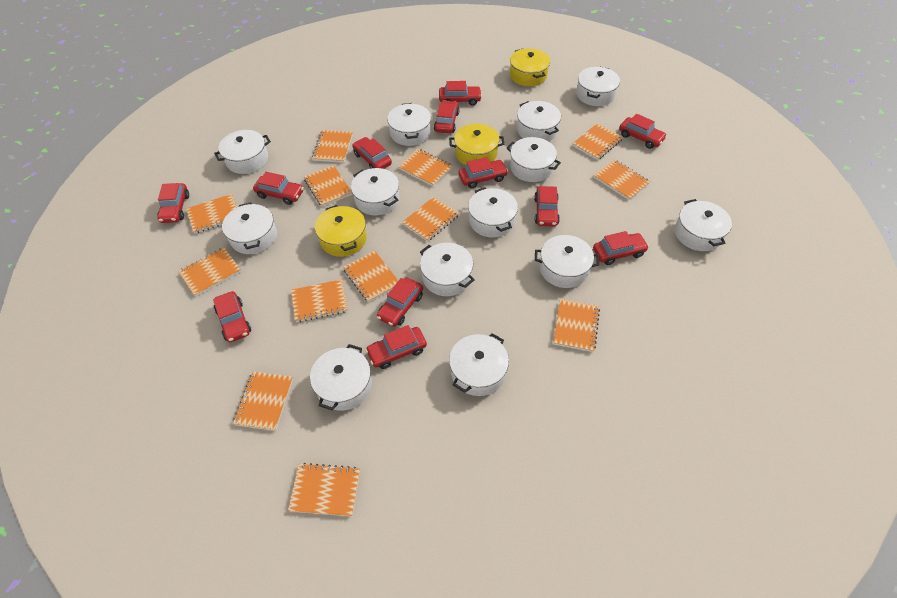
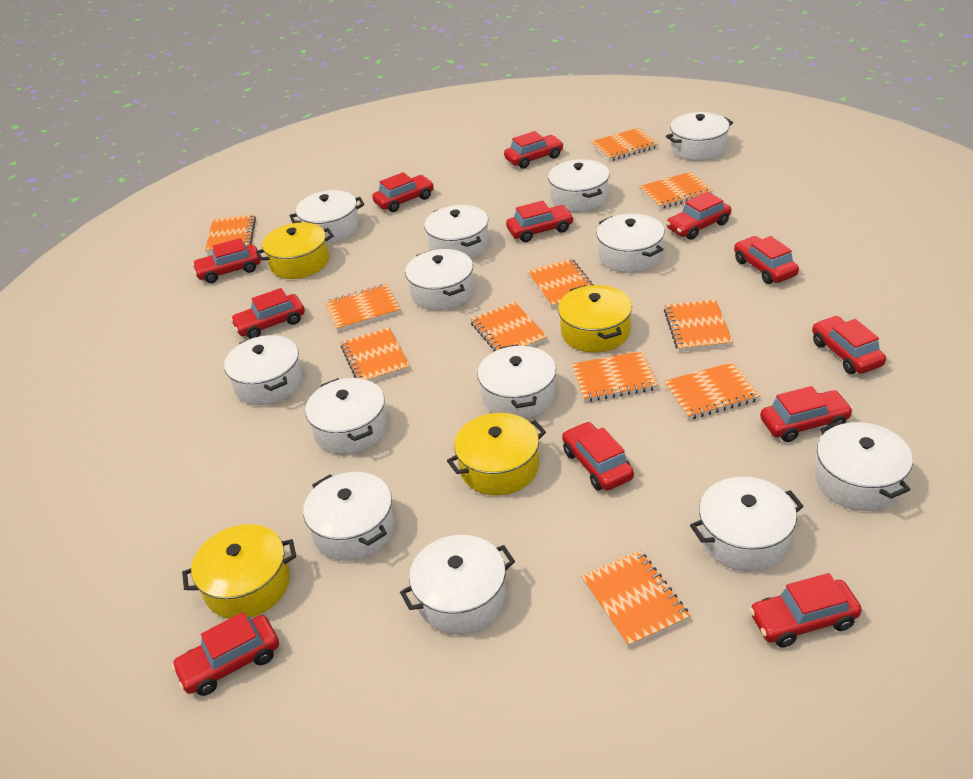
orange notebook: 13 -> 11
yellow pot: 3 -> 4

